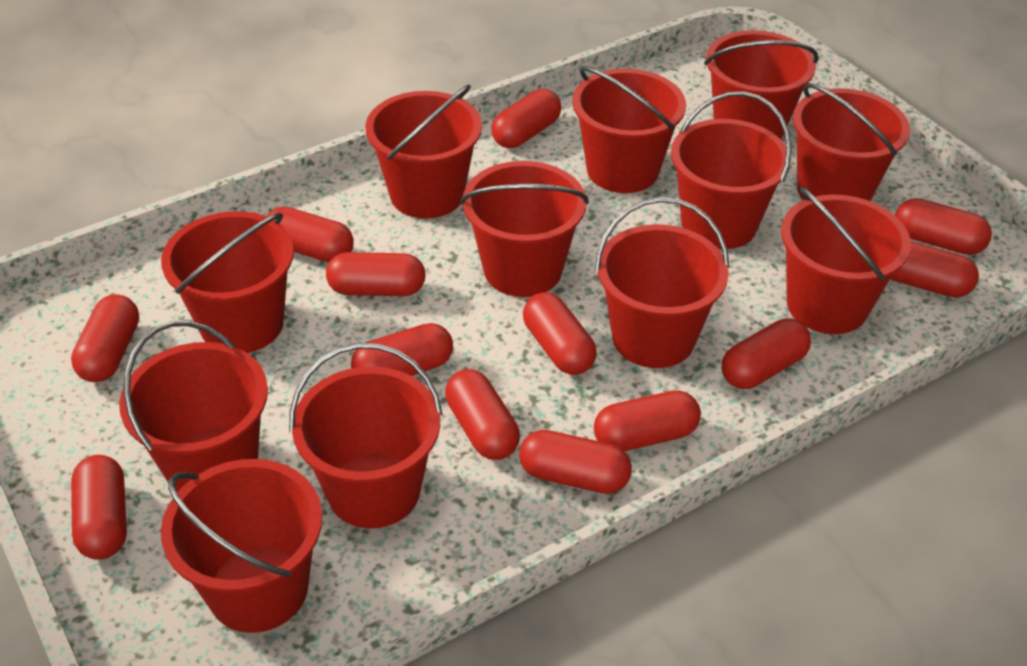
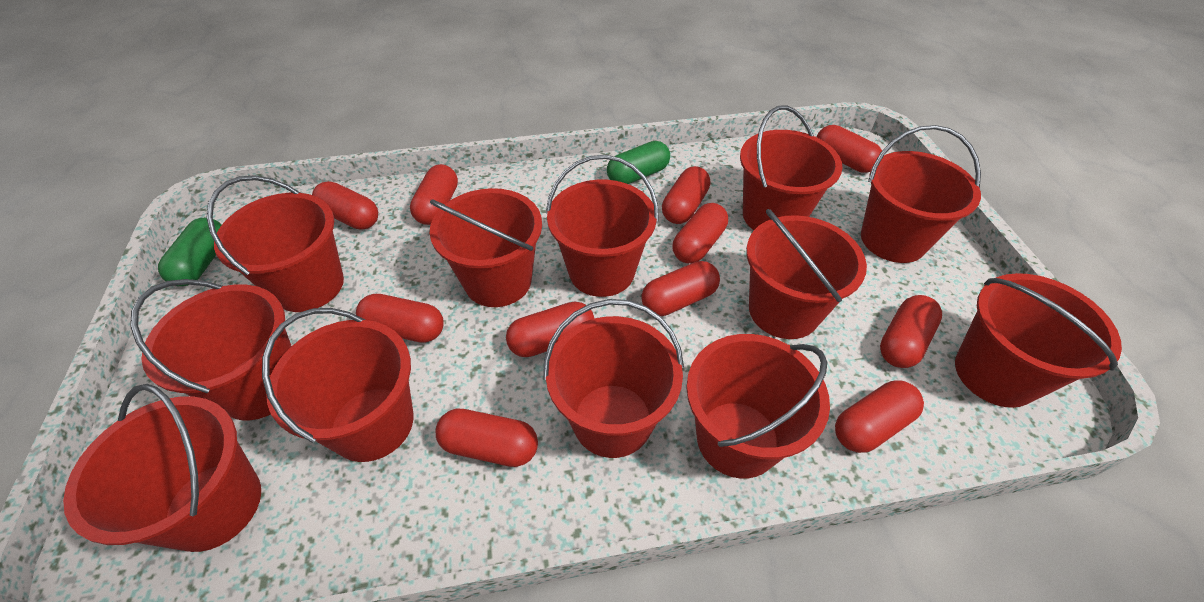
green capsule: 0 -> 2
red capsule: 13 -> 11

